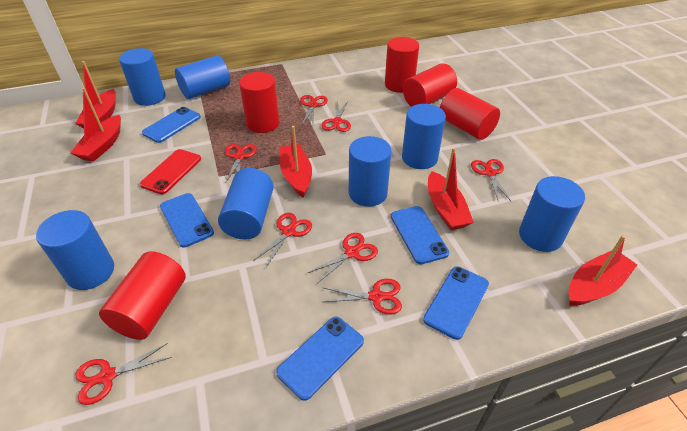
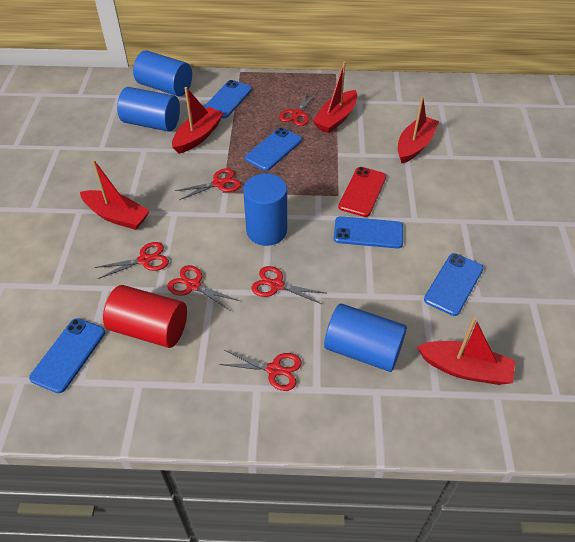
blue cylinder: 7 -> 4
red cylinder: 5 -> 1
red scissors: 8 -> 6

